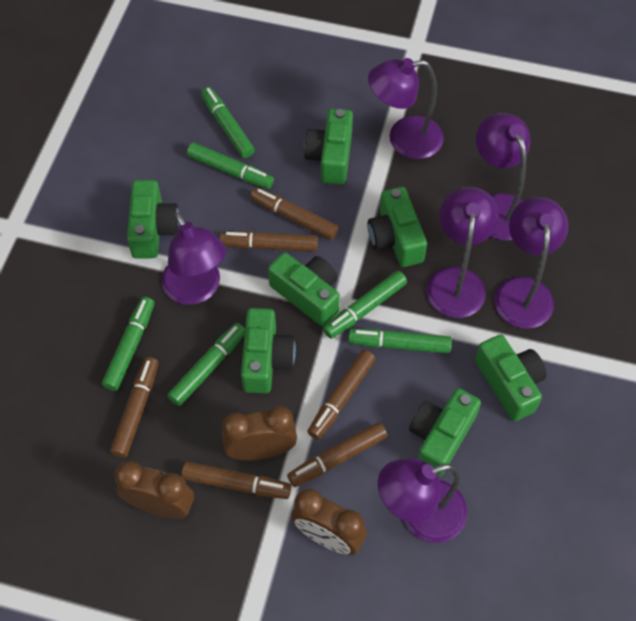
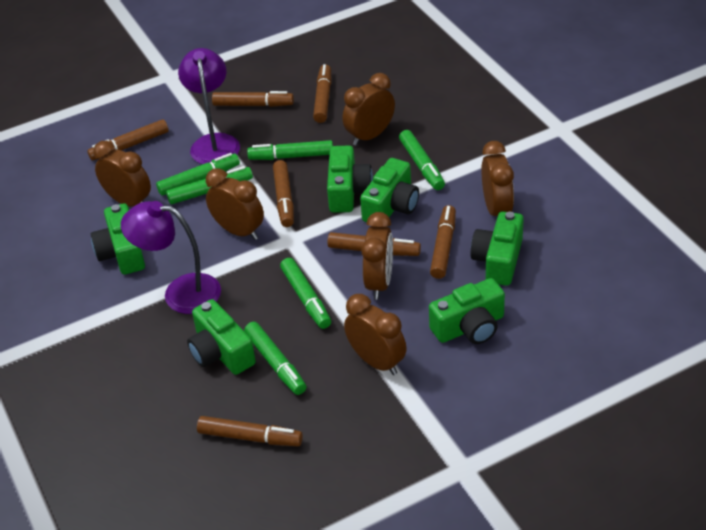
brown clock: 3 -> 6
brown marker: 6 -> 7
green camera: 7 -> 6
purple lamp: 6 -> 2

